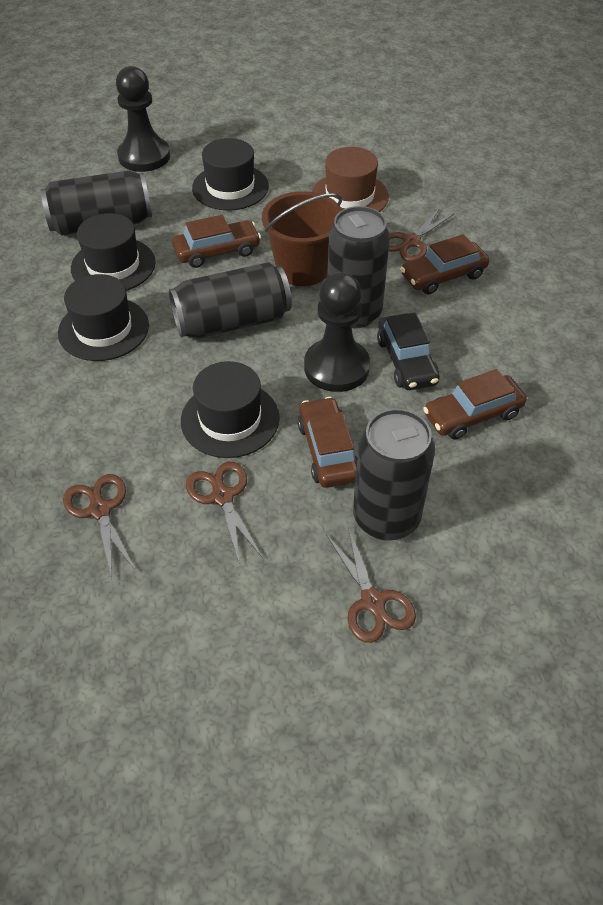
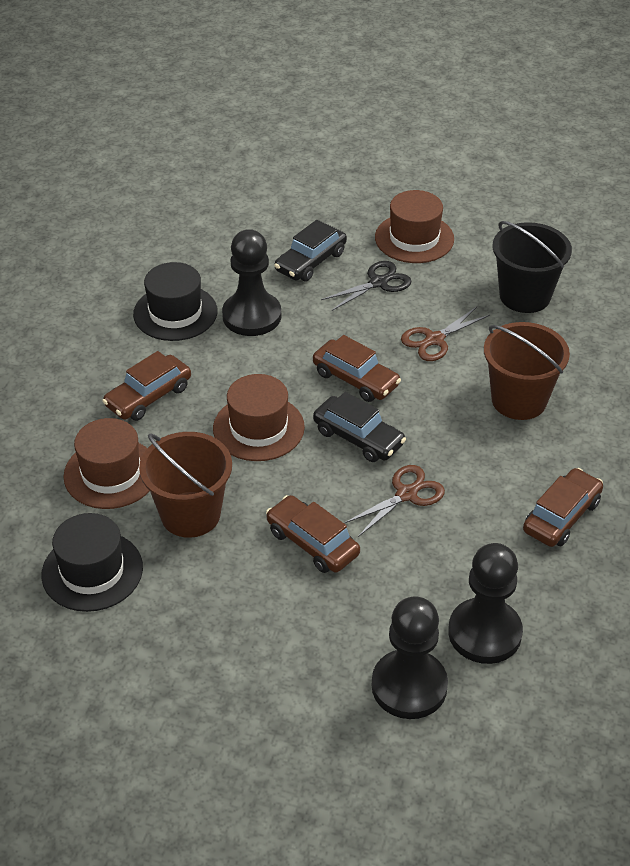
black bucket: 0 -> 1
black can: 4 -> 0
black car: 1 -> 2
black hat: 4 -> 2
black pawn: 2 -> 3
black scissors: 0 -> 1
brown bucket: 1 -> 2
brown hat: 1 -> 3
brown scissors: 4 -> 2

